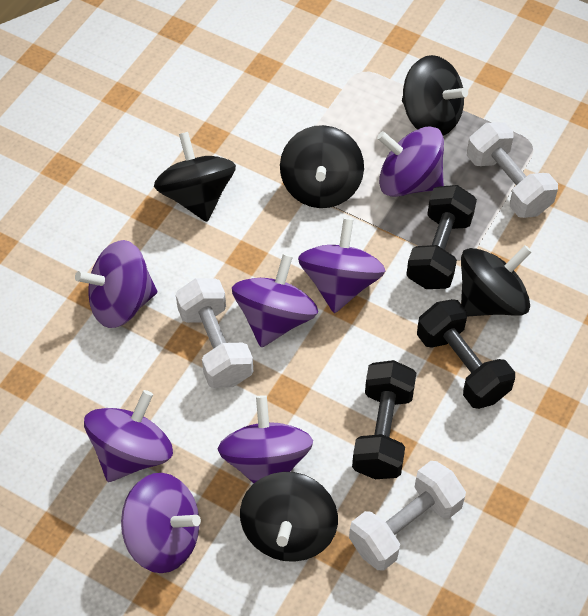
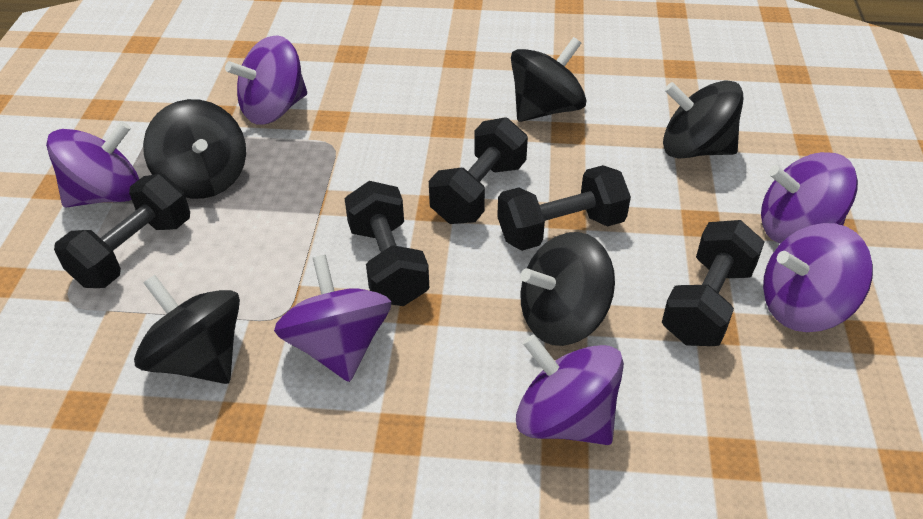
black dumbbell: 3 -> 5
purple spinning top: 7 -> 6
white dumbbell: 3 -> 0

